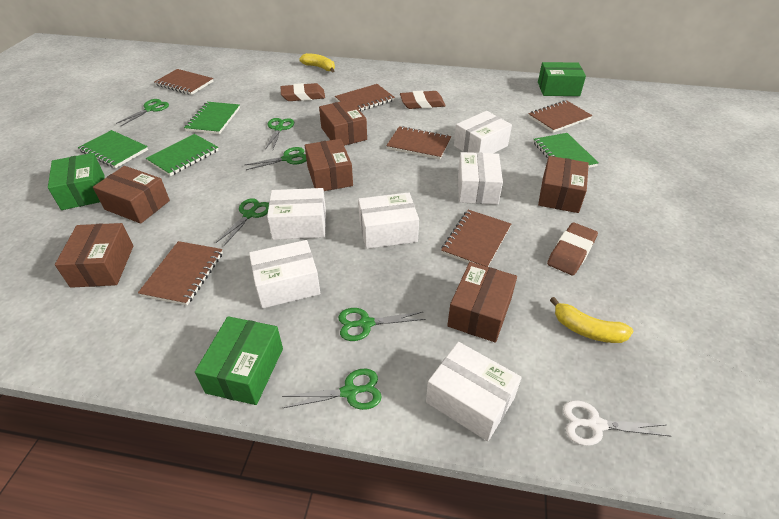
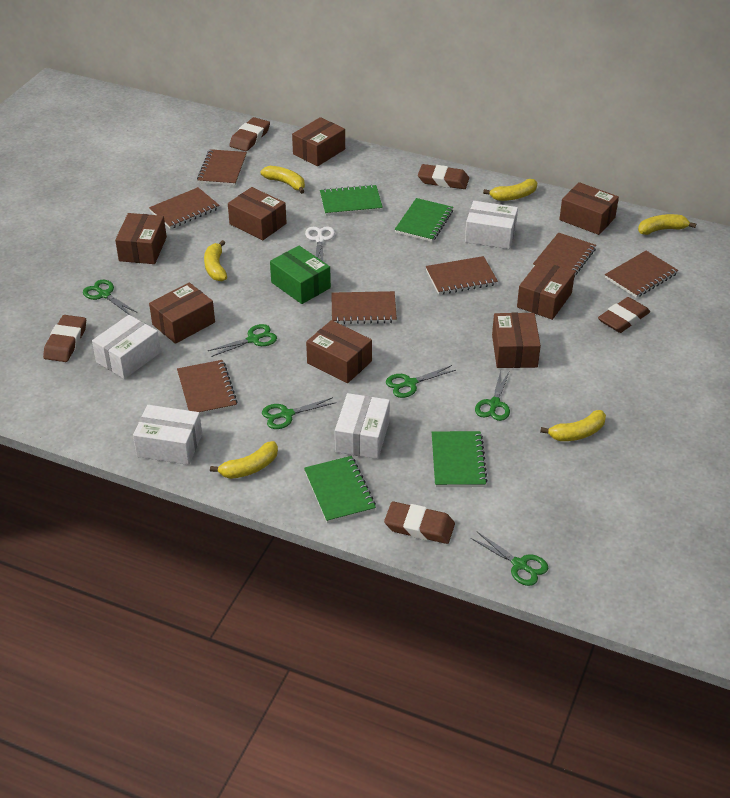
brown box: 6 -> 8
brown eraser: 3 -> 5
brown notebook: 6 -> 7
green box: 3 -> 1
white box: 6 -> 4
yellow banana: 2 -> 6

